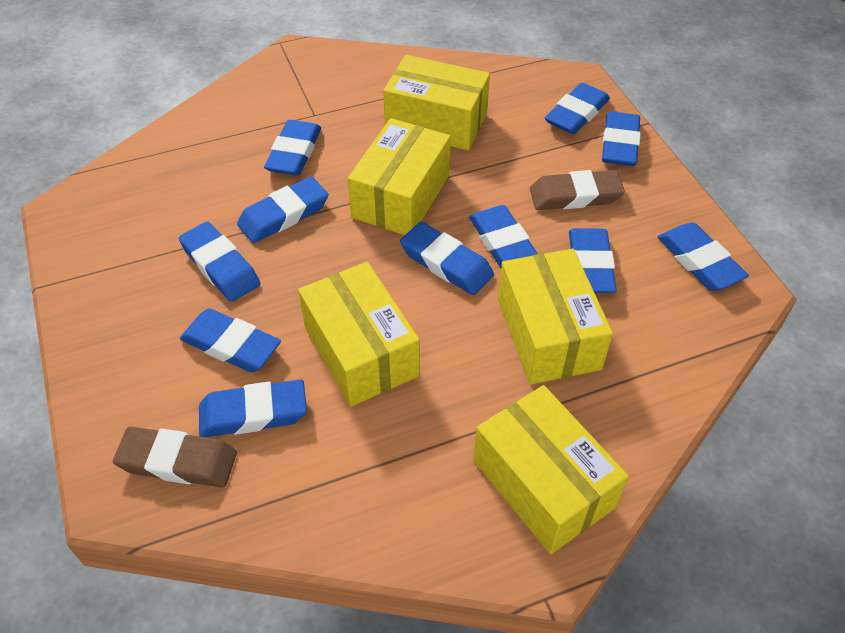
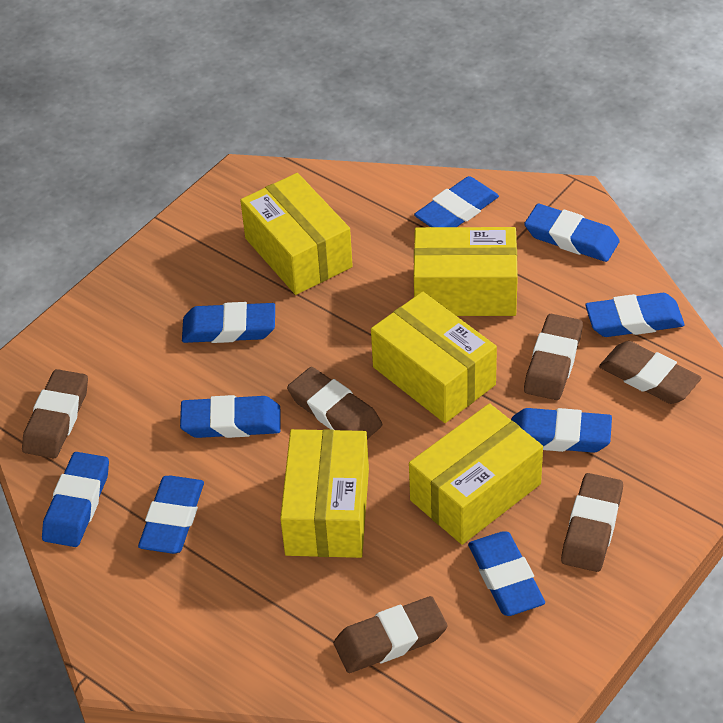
blue eraser: 11 -> 9
brown eraser: 2 -> 6

